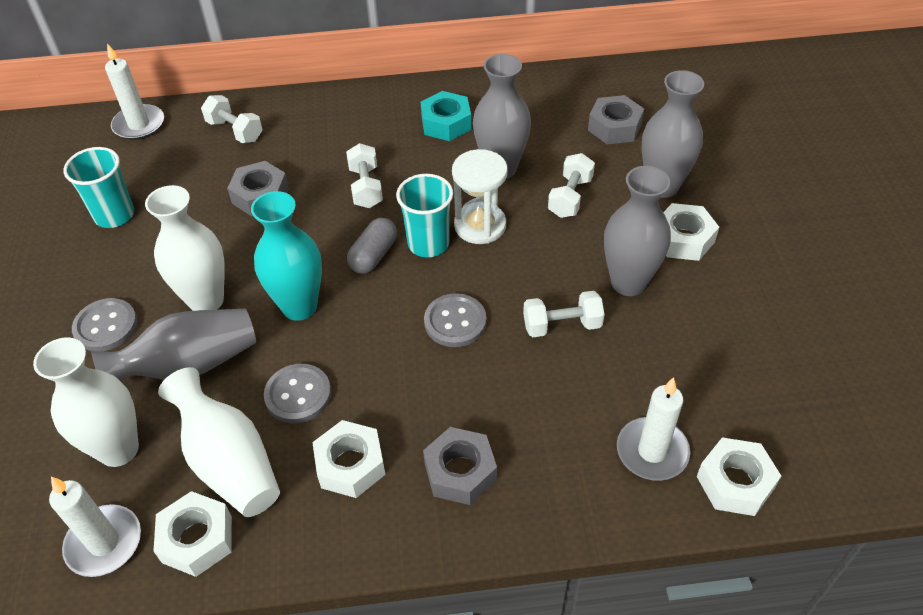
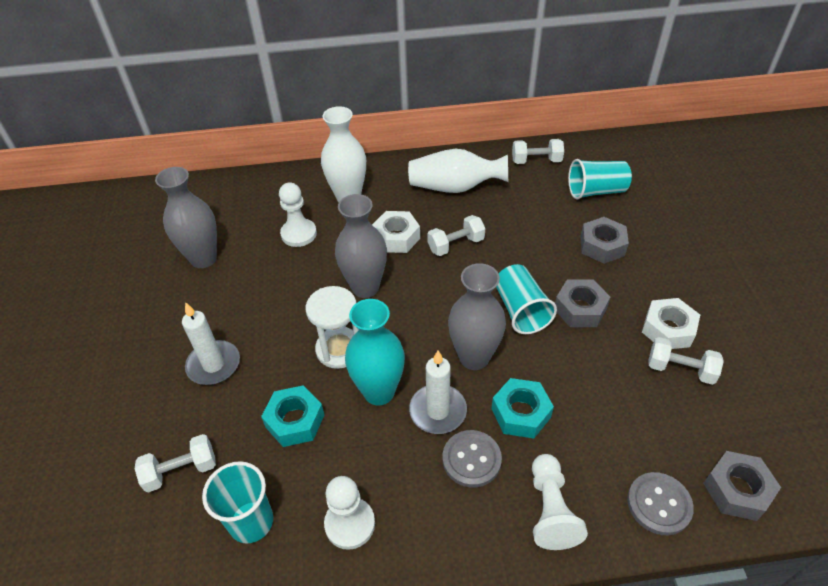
grey button: 3 -> 2
grey capsule: 1 -> 0
grey vase: 4 -> 3
turquoise cup: 2 -> 3
turquoise nut: 1 -> 2
white candle: 3 -> 2
white nut: 4 -> 2
white pawn: 0 -> 3
white vase: 3 -> 2

